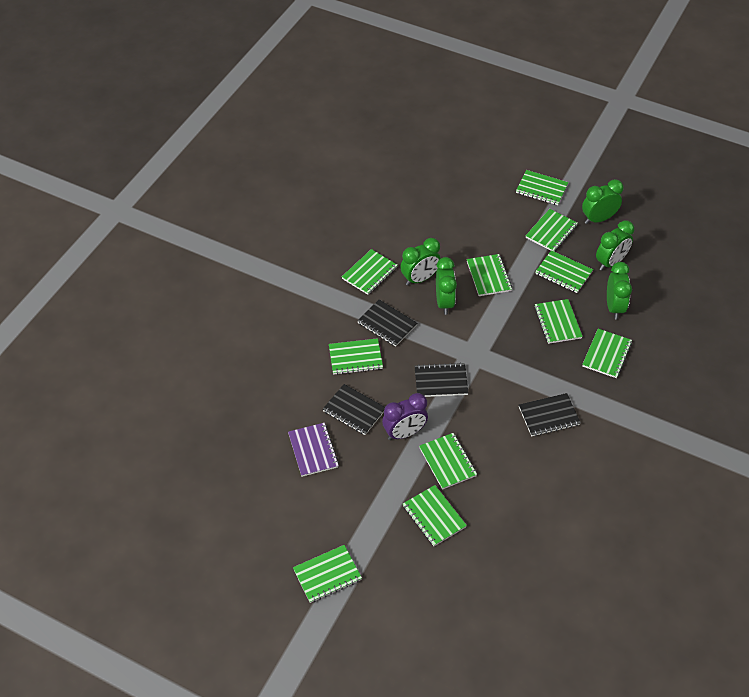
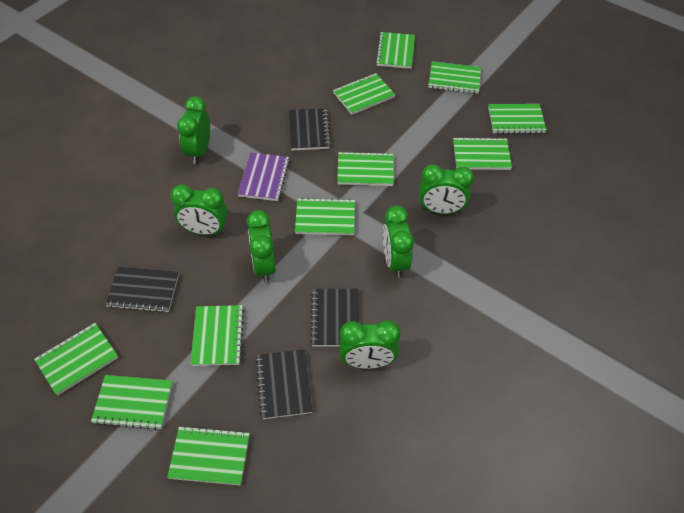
green clock: 5 -> 6
purple clock: 1 -> 0

